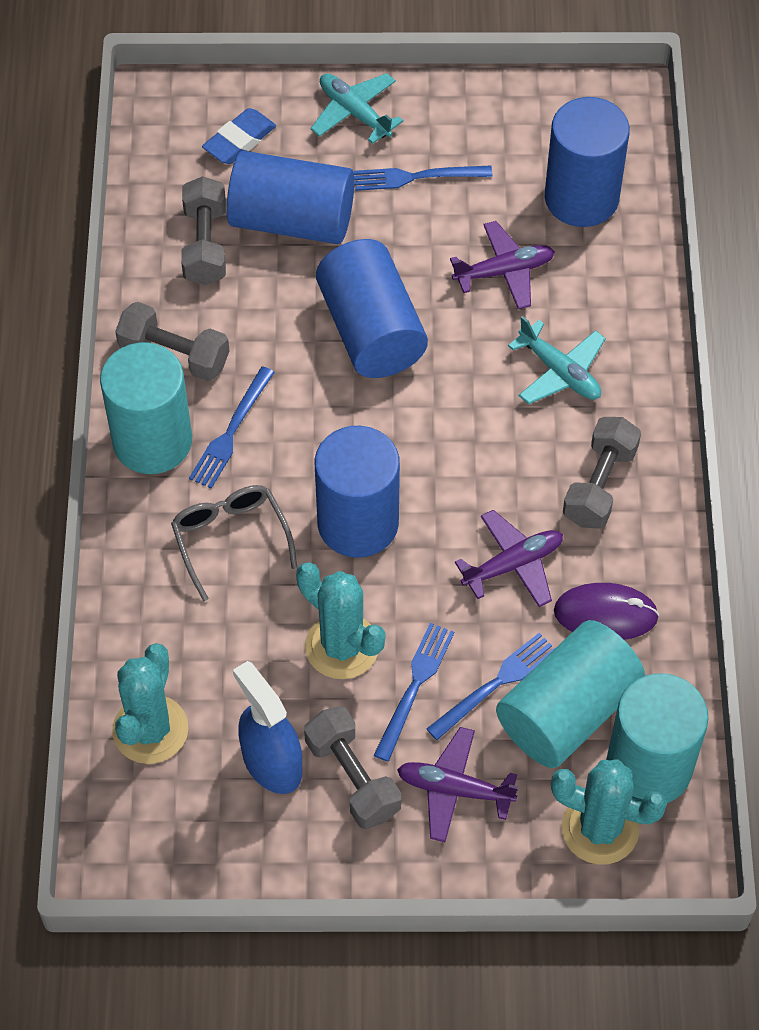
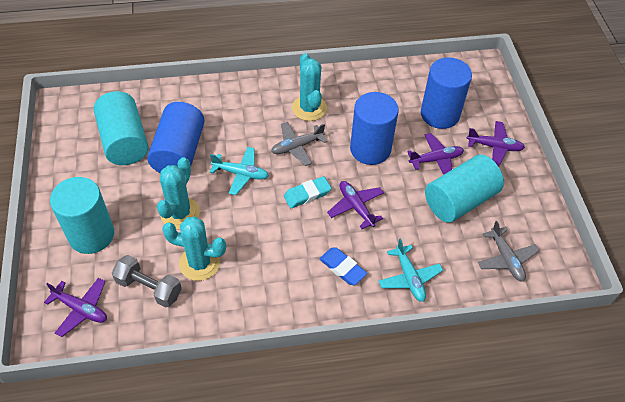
blue cylinder: 4 -> 3
blue fork: 4 -> 0
blue spray bottle: 1 -> 0
grey dumbbell: 4 -> 1
grey glasses: 1 -> 0
grey plane: 0 -> 2
purple mouse: 1 -> 0
purple plane: 3 -> 4
turquoise eraser: 0 -> 1

